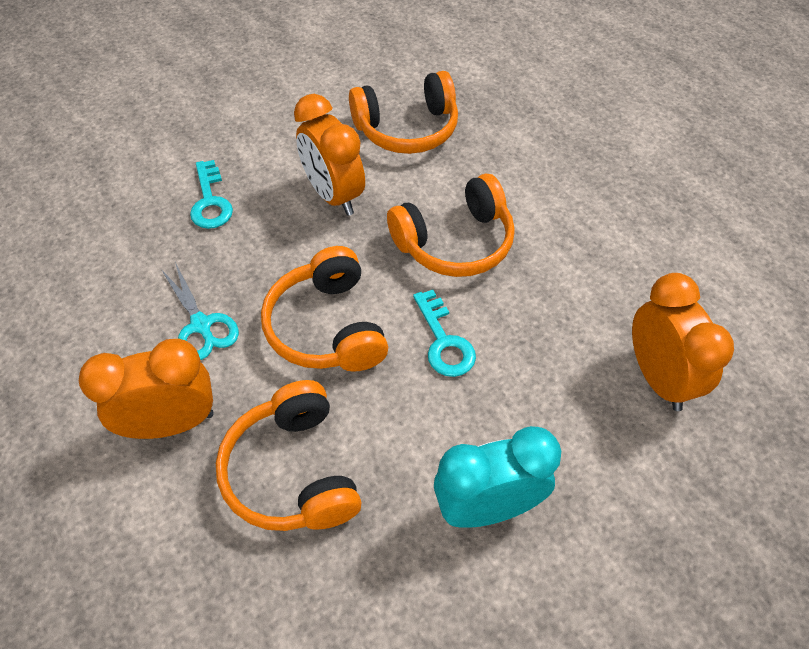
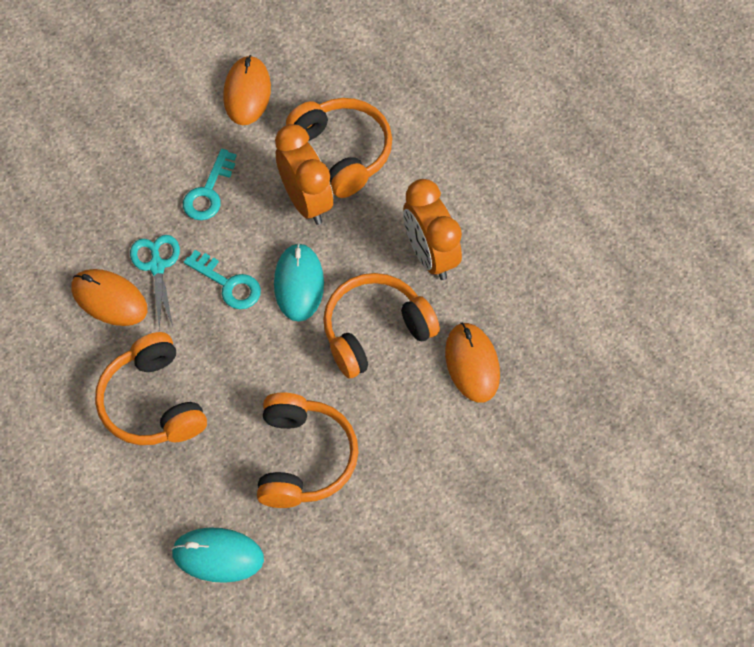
orange clock: 3 -> 2
orange mouse: 0 -> 3
turquoise clock: 1 -> 0
turquoise mouse: 0 -> 2

